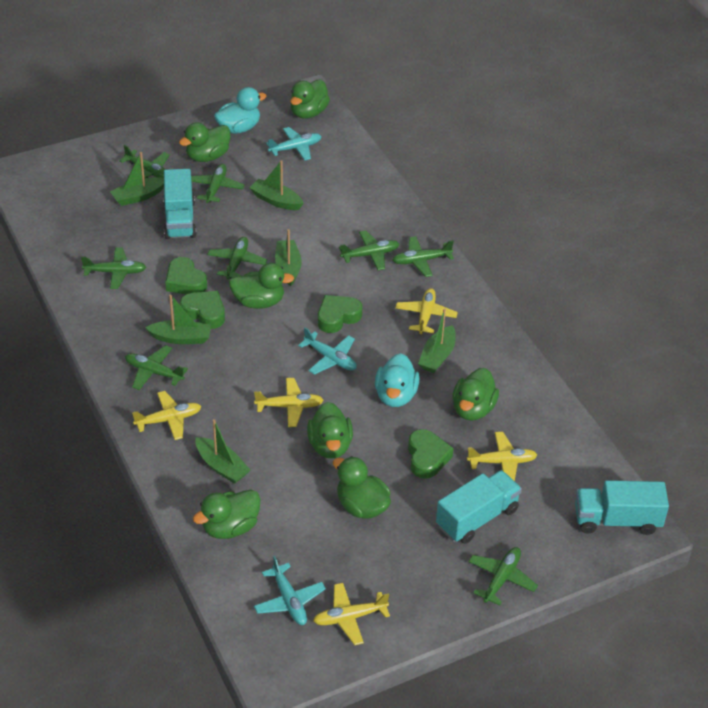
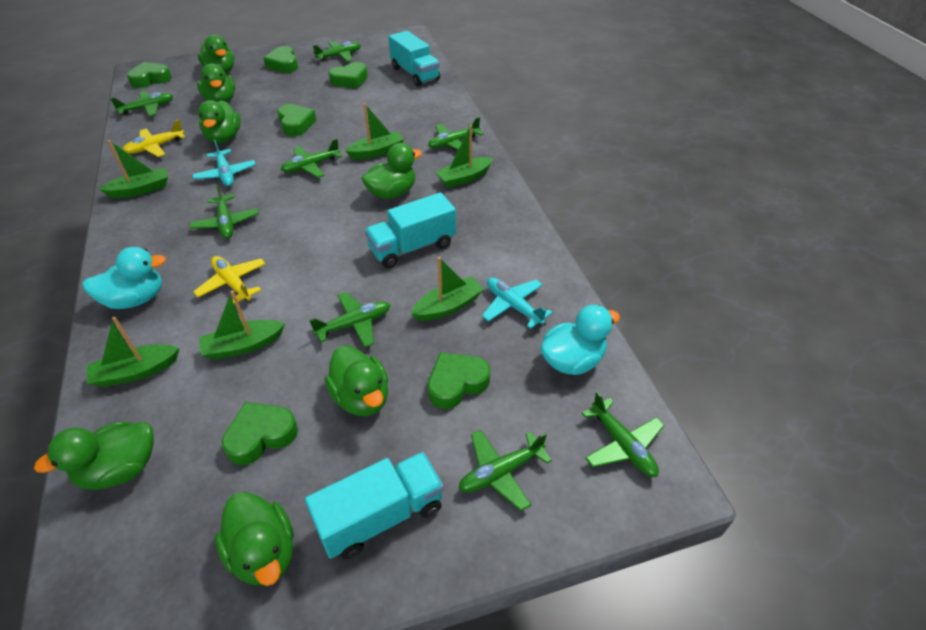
green heart: 4 -> 6
turquoise plane: 3 -> 2
yellow plane: 5 -> 2

